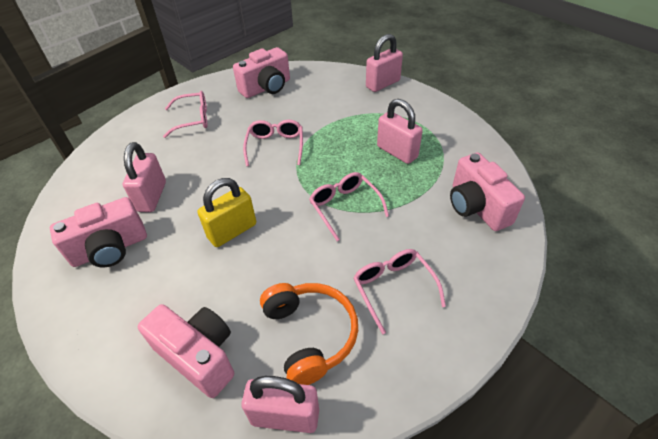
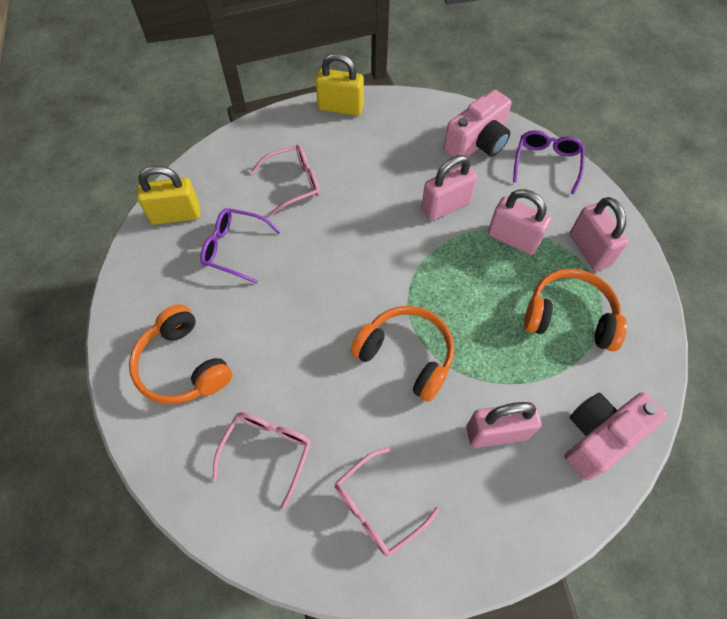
orange headphones: 1 -> 3
pink camera: 4 -> 2
pink glasses: 4 -> 3
purple glasses: 0 -> 2
yellow padlock: 1 -> 2

